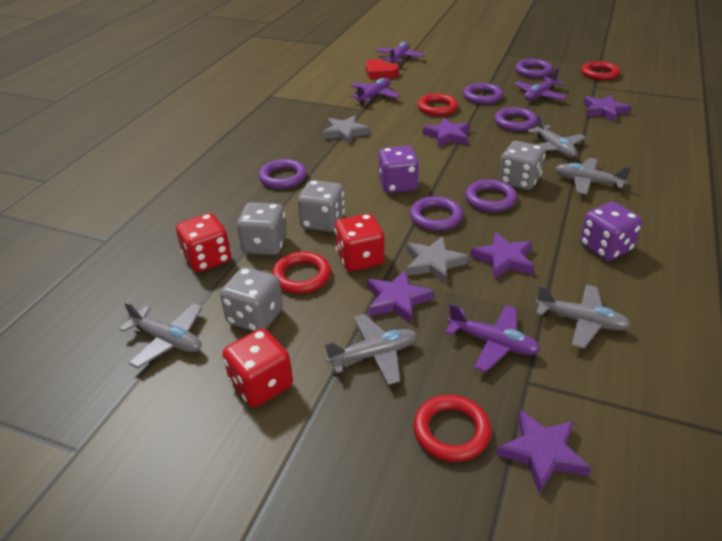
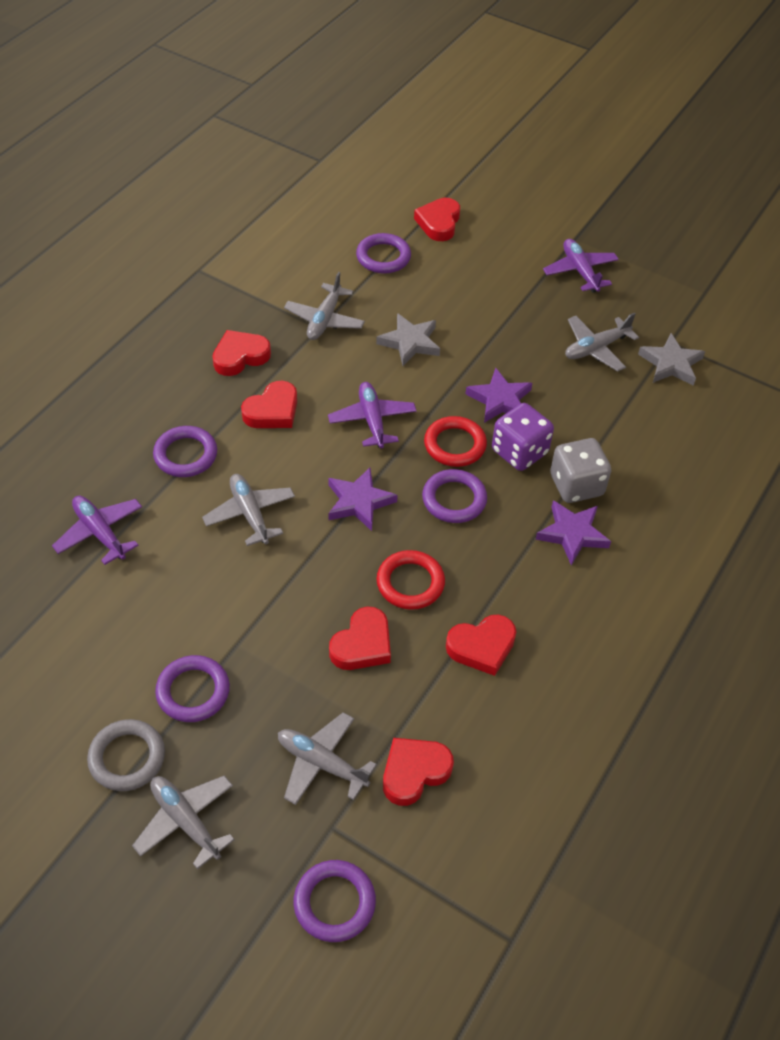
grey dice: 4 -> 1
grey ring: 0 -> 1
purple dice: 2 -> 1
purple plane: 4 -> 3
purple ring: 6 -> 5
purple star: 5 -> 3
red dice: 3 -> 0
red heart: 1 -> 6
red ring: 4 -> 2

